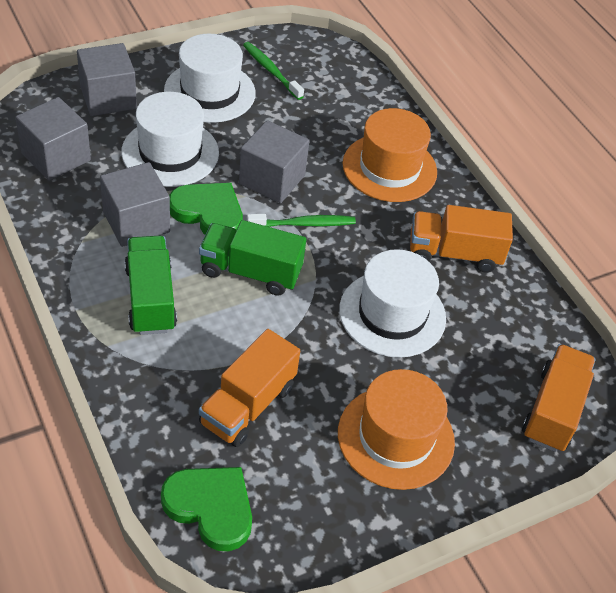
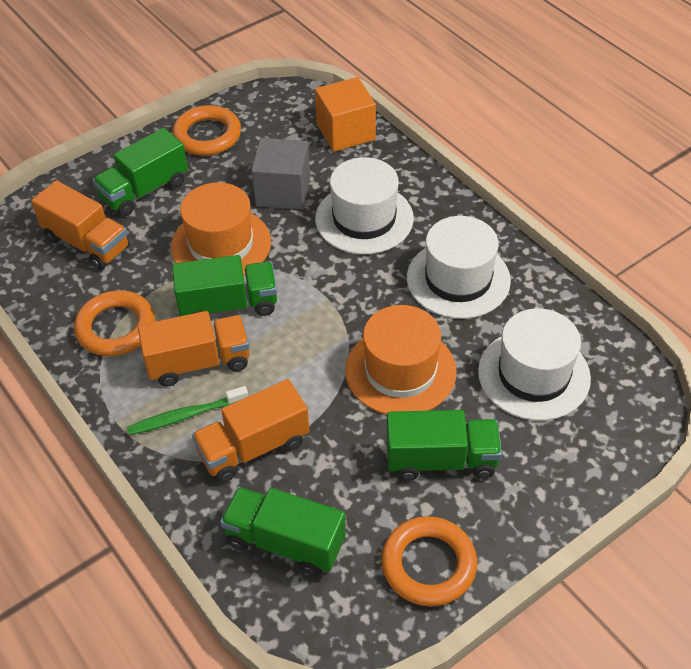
green heart: 2 -> 0
green toothbrush: 2 -> 1
green truck: 2 -> 4
grey cube: 4 -> 1
orange cube: 0 -> 1
orange ring: 0 -> 3

